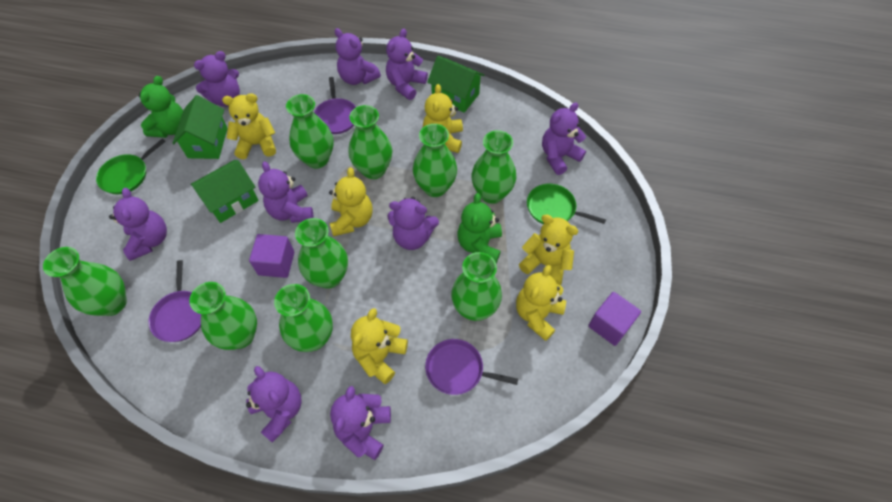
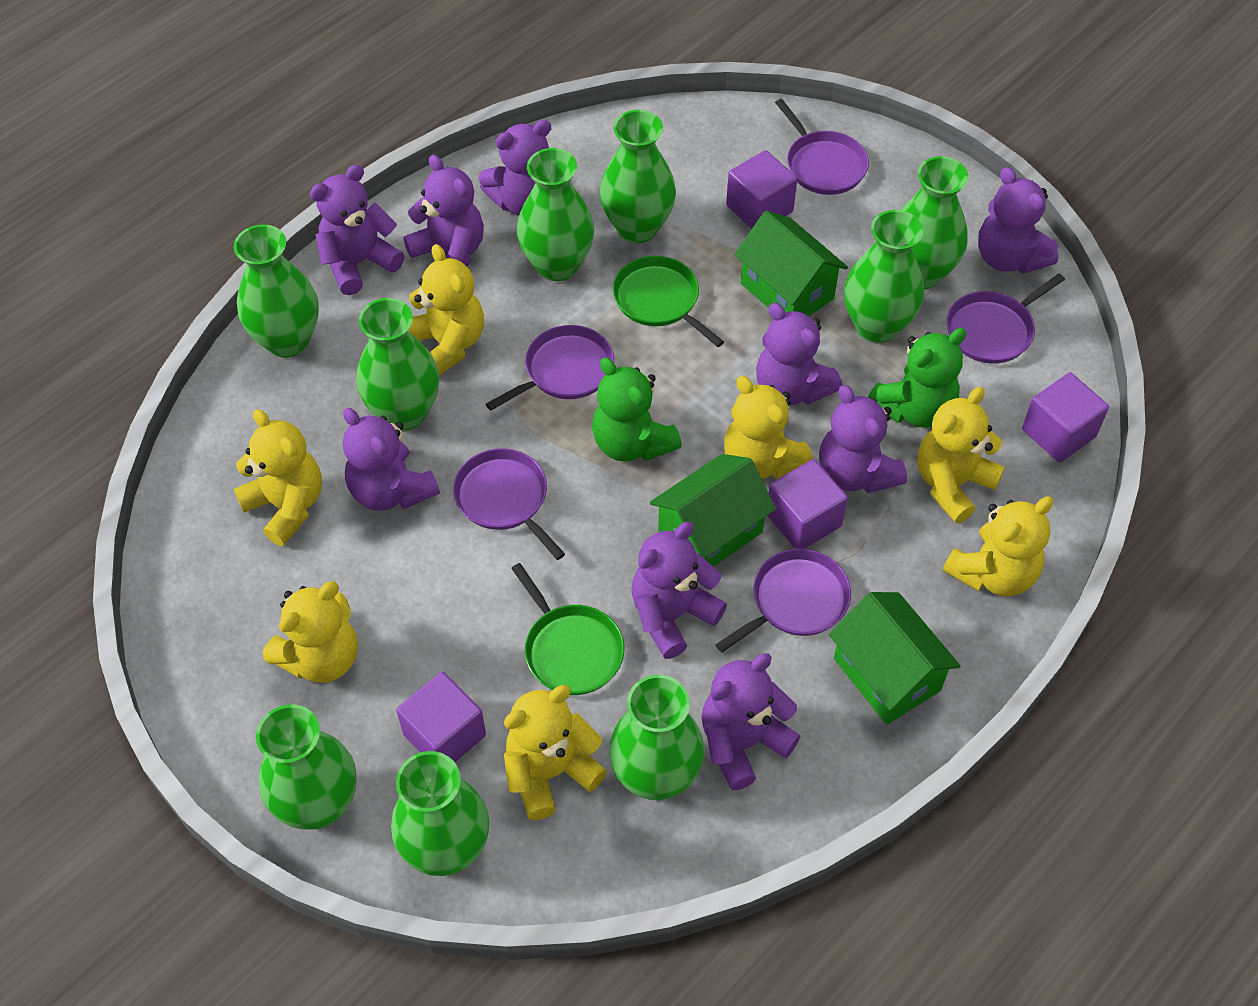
purple cube: 2 -> 4
purple pan: 3 -> 5
yellow teddy bear: 6 -> 7

